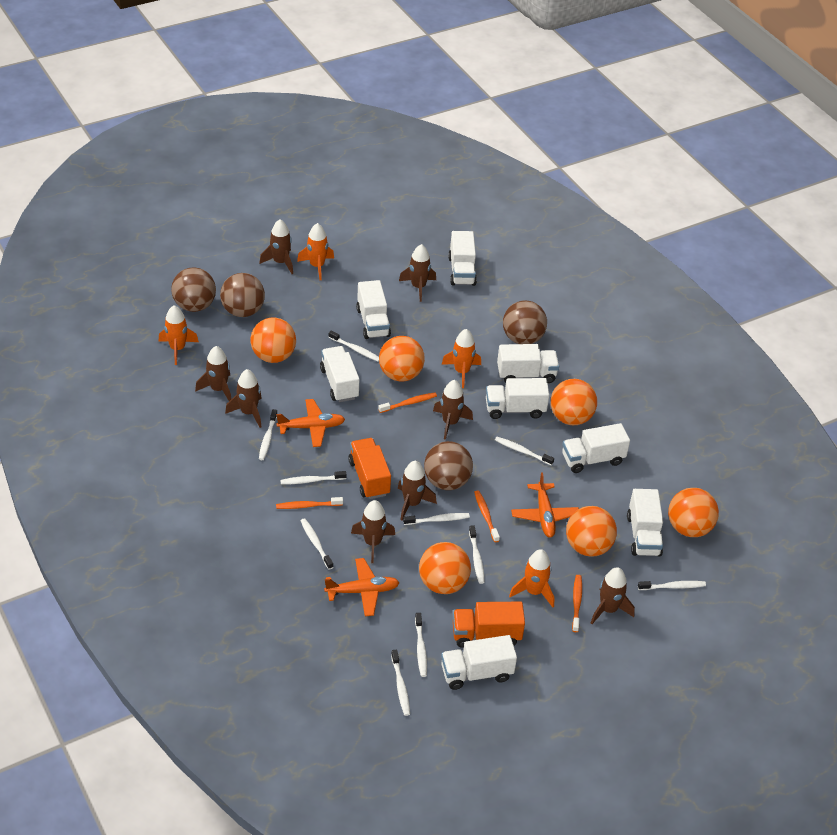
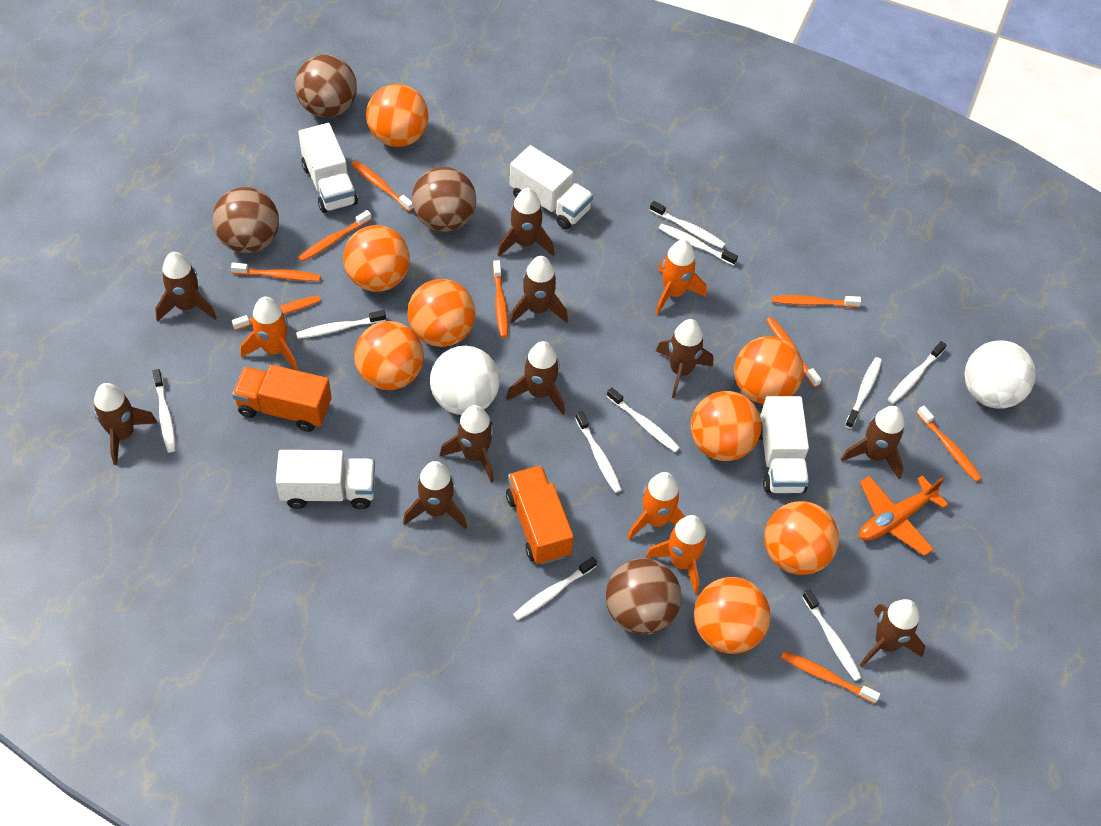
brown rocket: 8 -> 10
orange ball: 6 -> 8
orange plane: 3 -> 1
orange toothbrush: 4 -> 9
white ball: 0 -> 2
white truck: 8 -> 4

